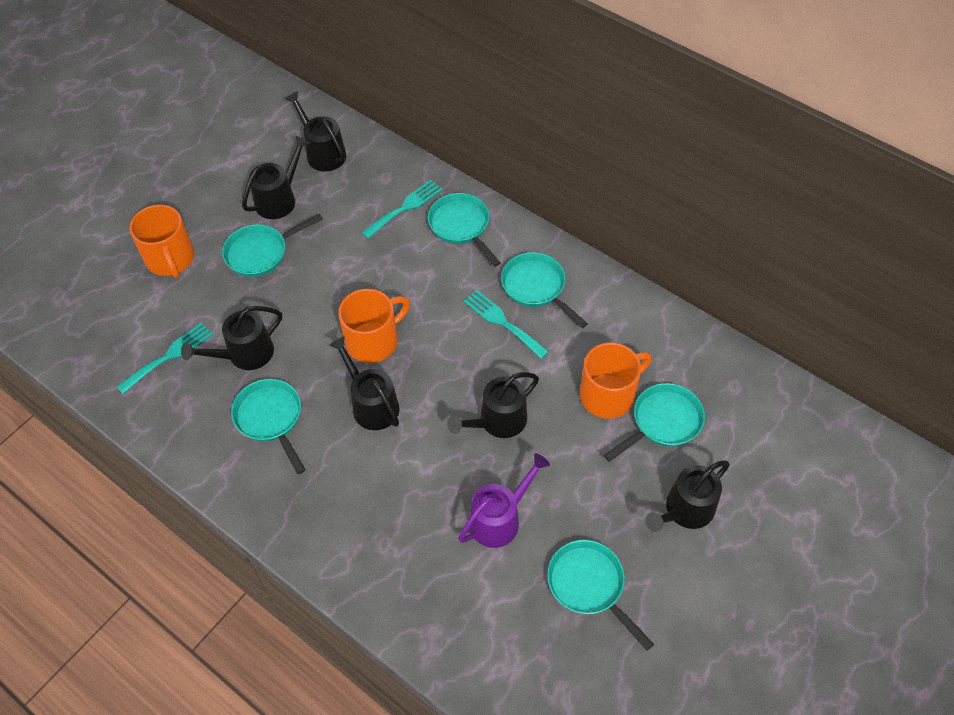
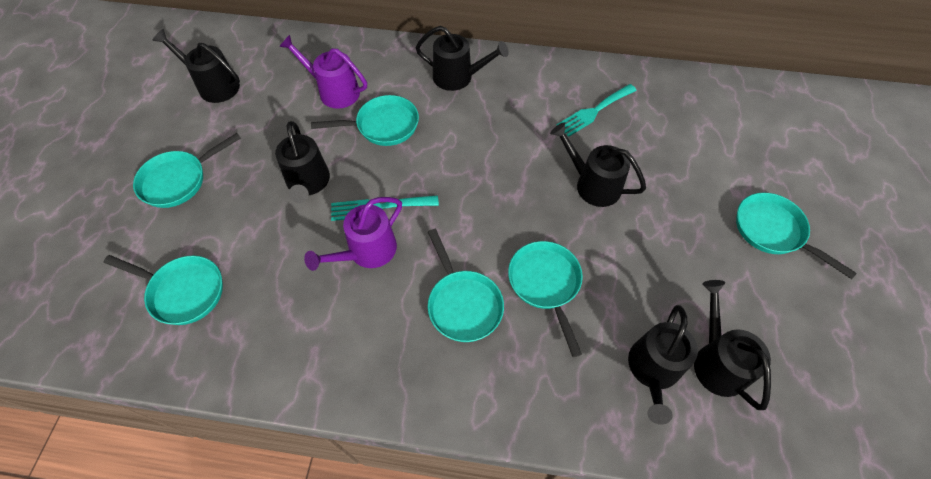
orange mug: 3 -> 0
purple watering can: 1 -> 2
turquoise fork: 3 -> 2

